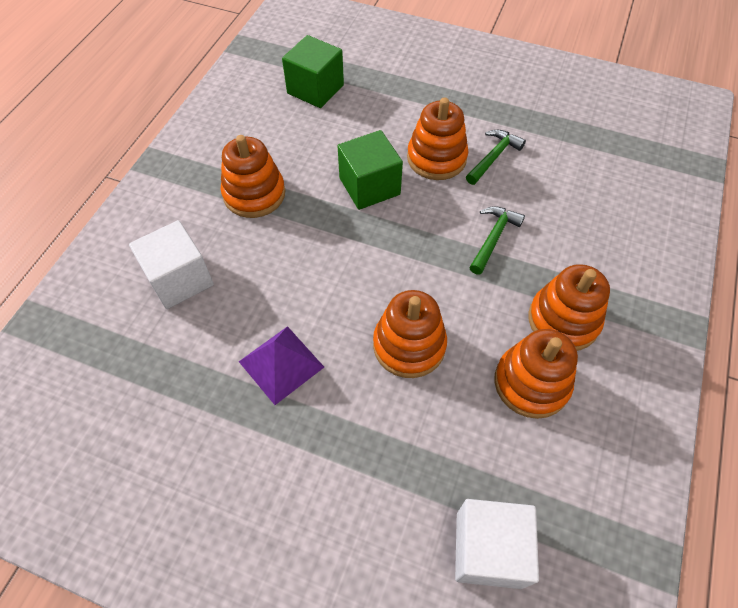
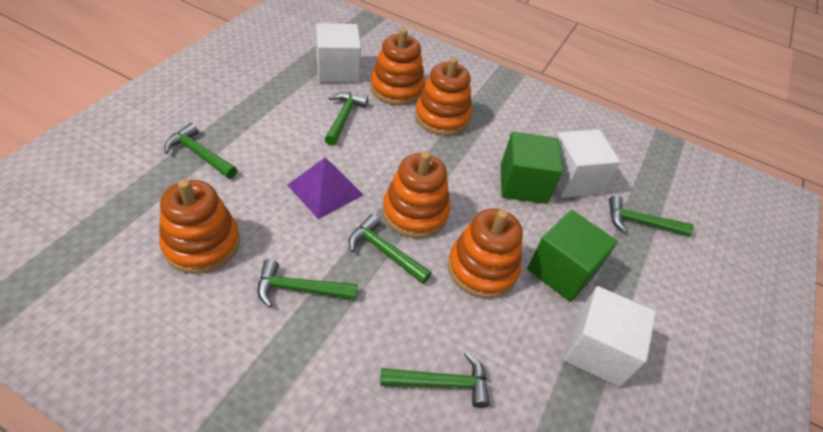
green hammer: 2 -> 6
white cube: 2 -> 3

